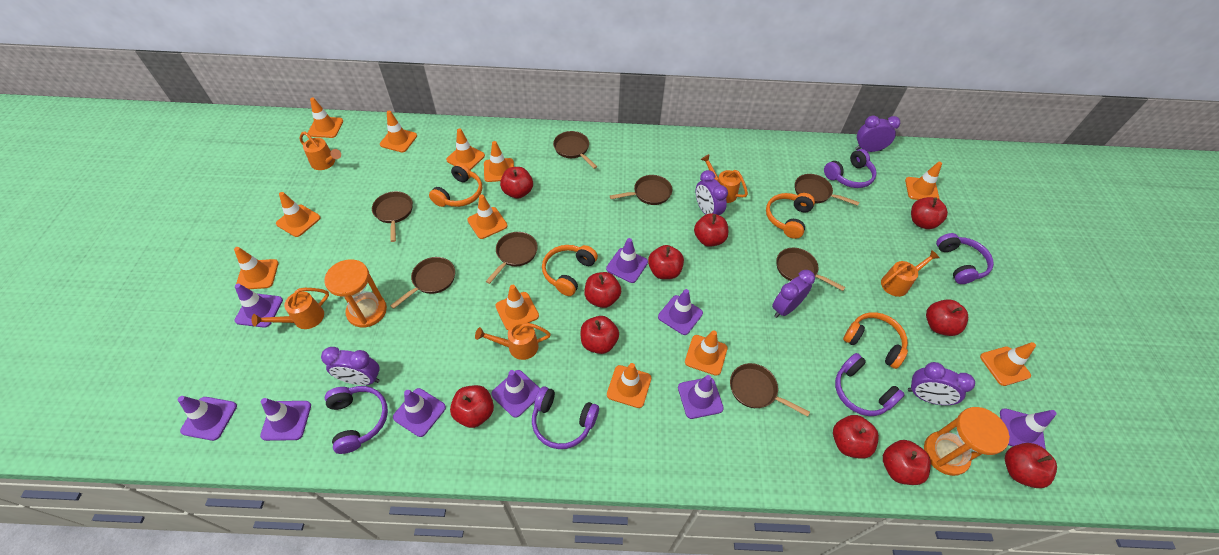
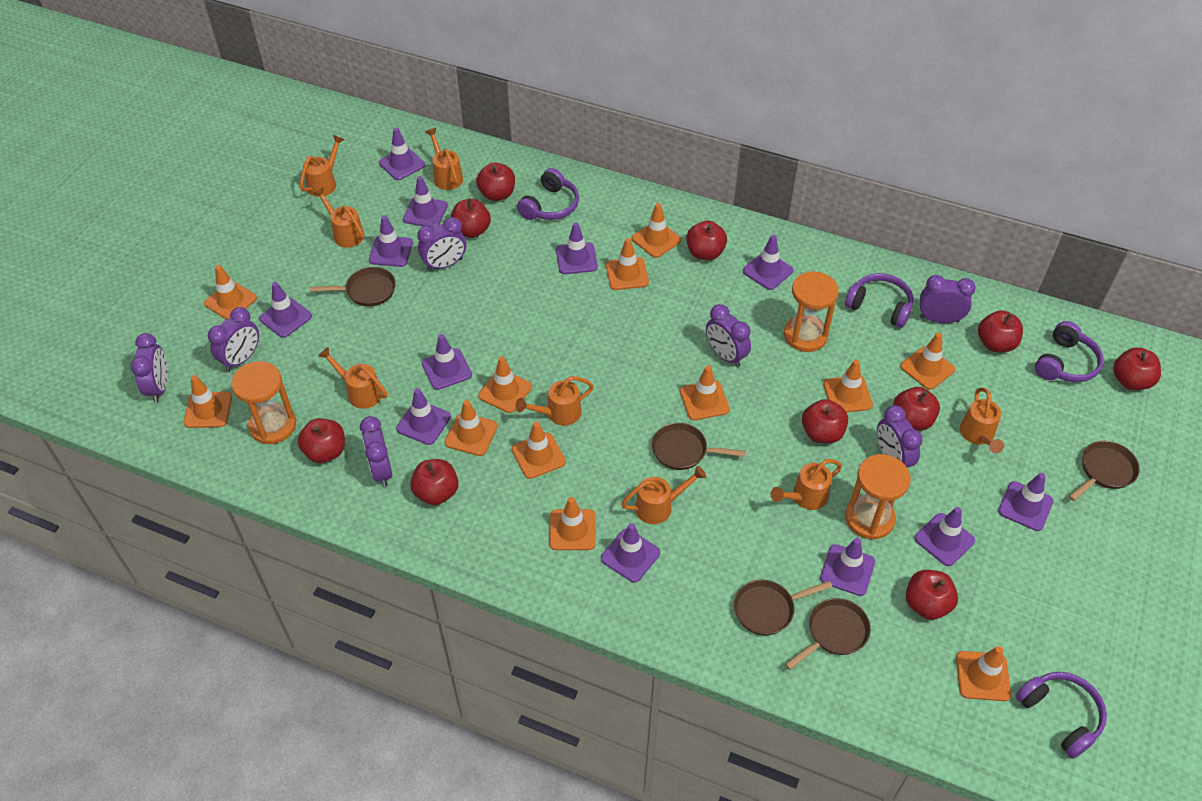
brown pan: 8 -> 5
orange headphones: 4 -> 0
orange hourglass: 2 -> 3
orange watering can: 5 -> 8
purple clock: 5 -> 7
purple headphones: 5 -> 4
purple traffic cone: 9 -> 12
red apple: 11 -> 10

